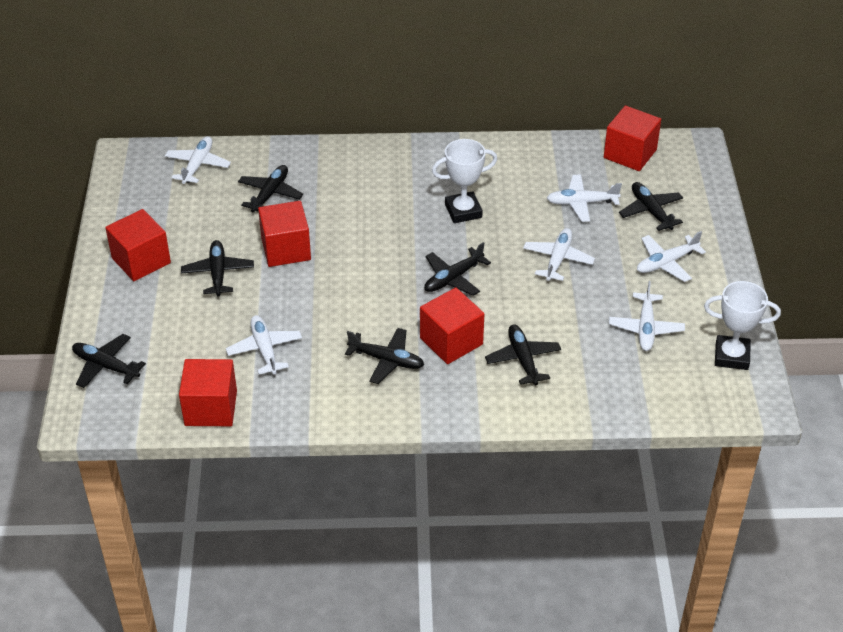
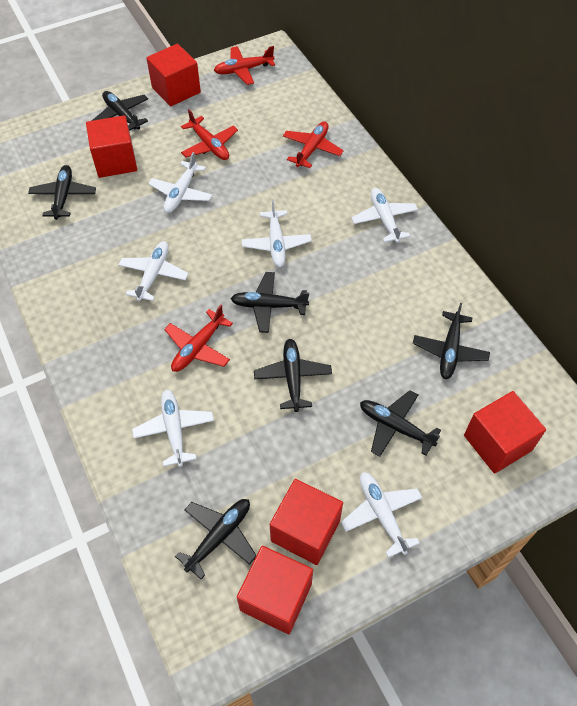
red plane: 0 -> 4
white trophy: 2 -> 0

